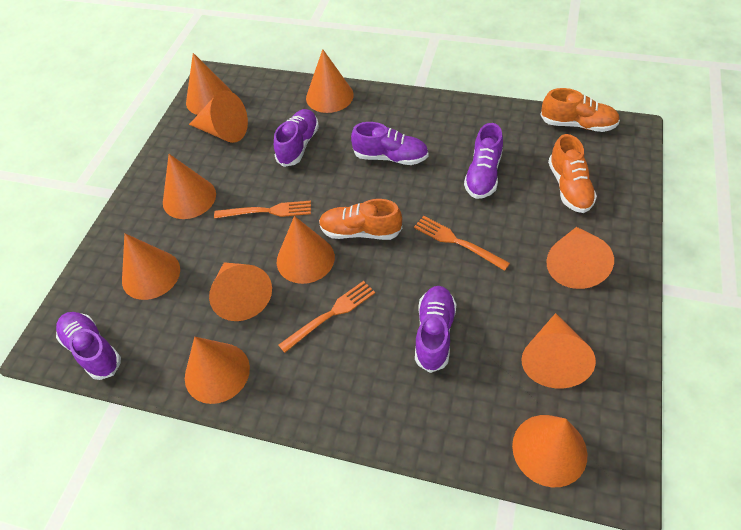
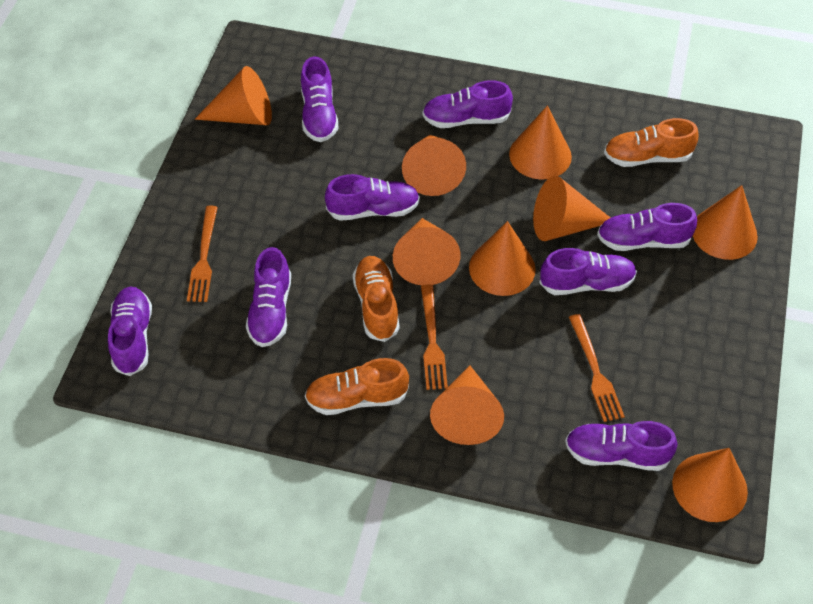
orange cone: 11 -> 9
purple shoe: 5 -> 8

